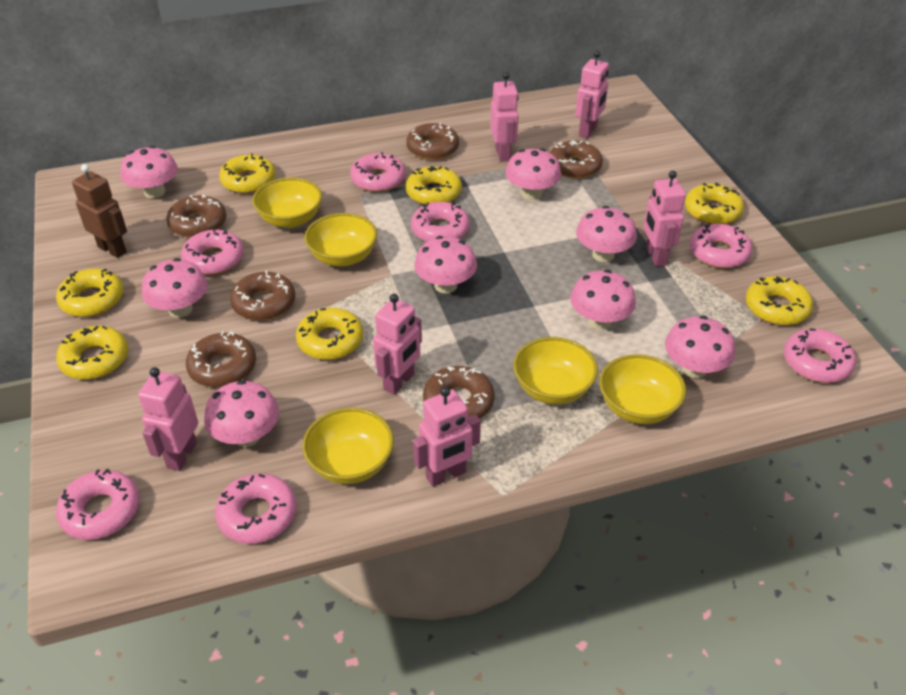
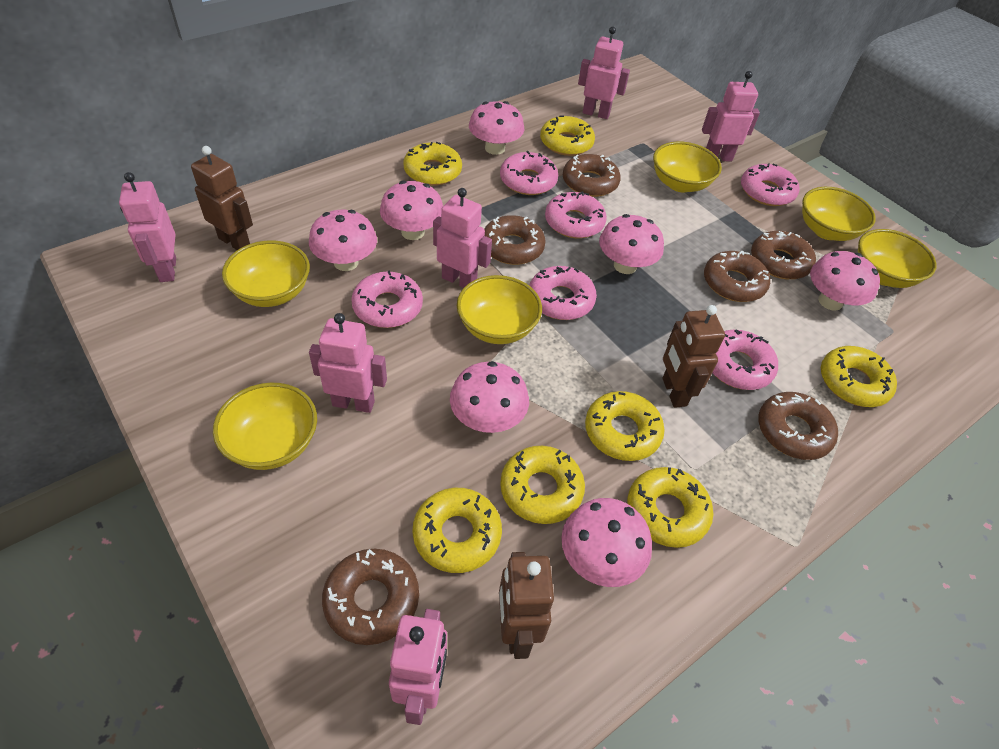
brown robot: 1 -> 3
pink donut: 7 -> 6
pink mushroom: 8 -> 7
yellow bowl: 5 -> 6

